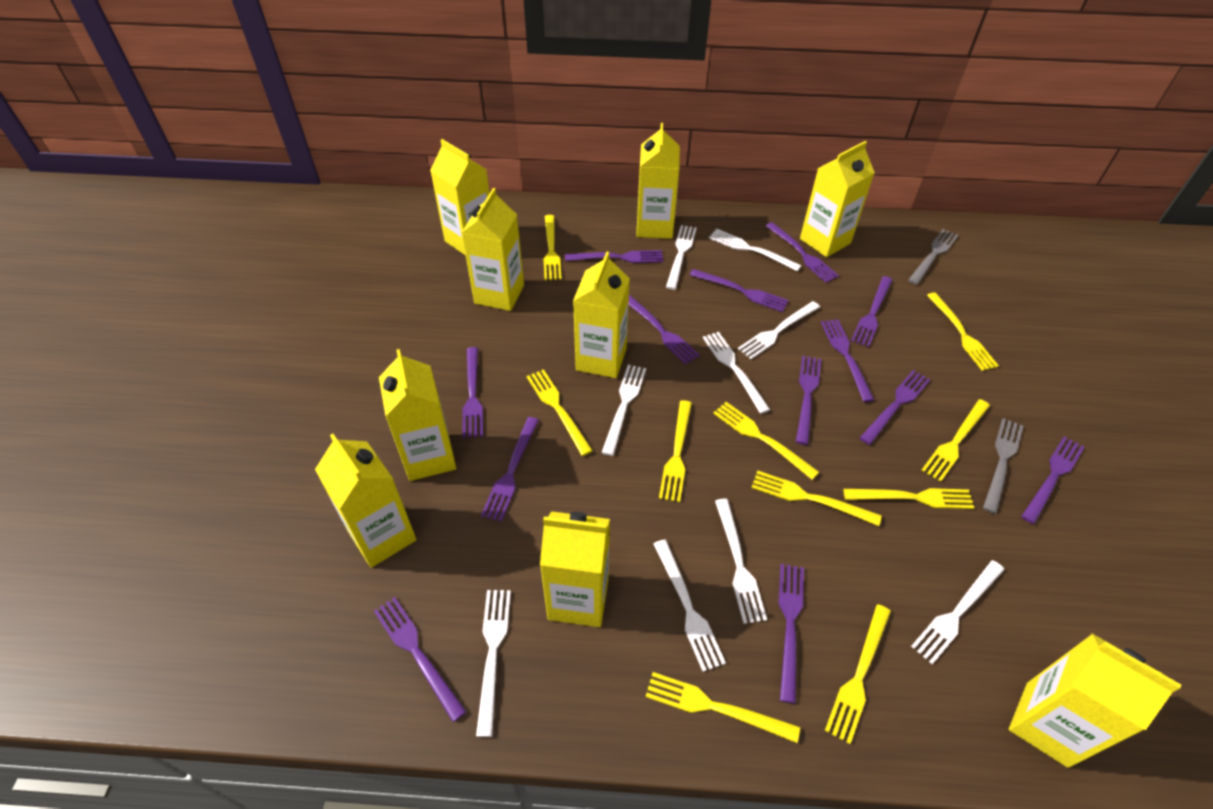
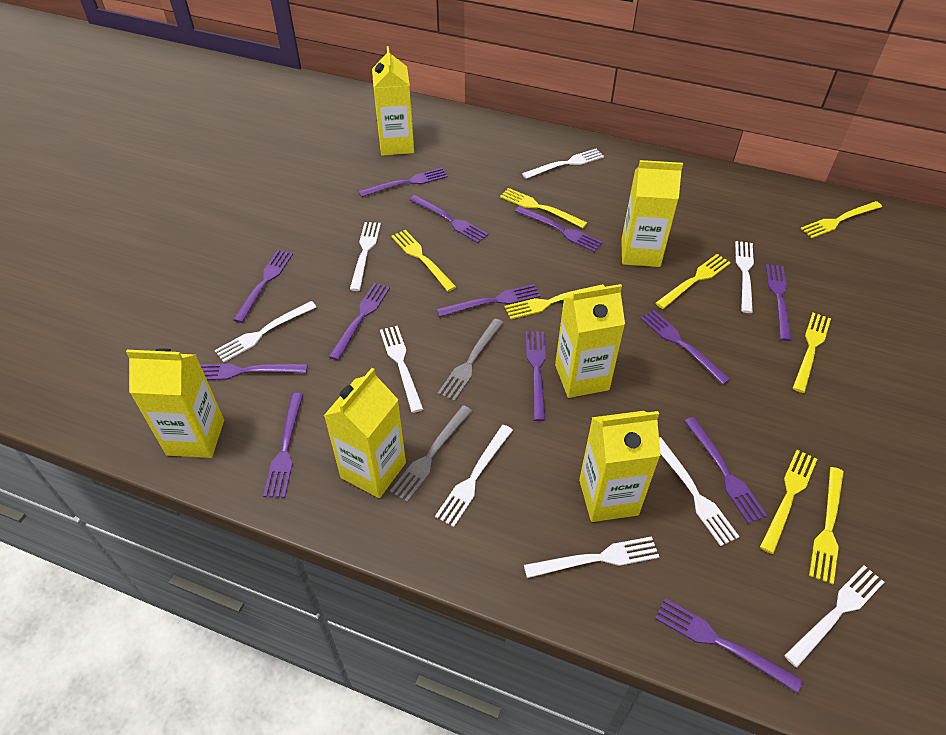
yellow carton: 9 -> 6
yellow fork: 10 -> 8

